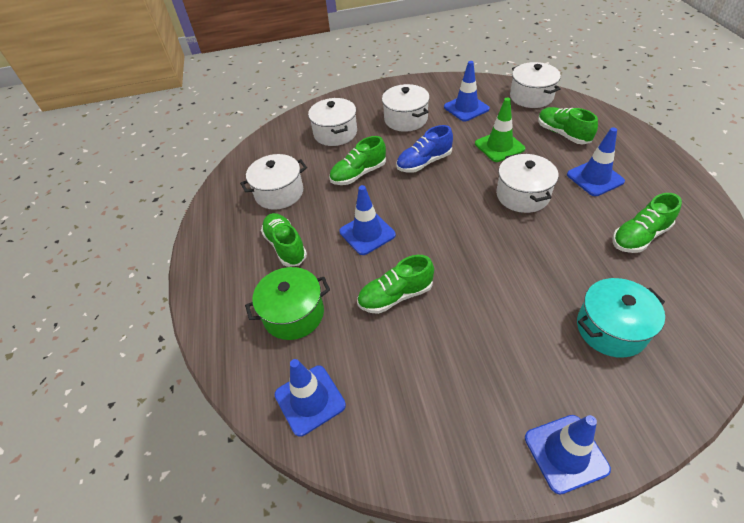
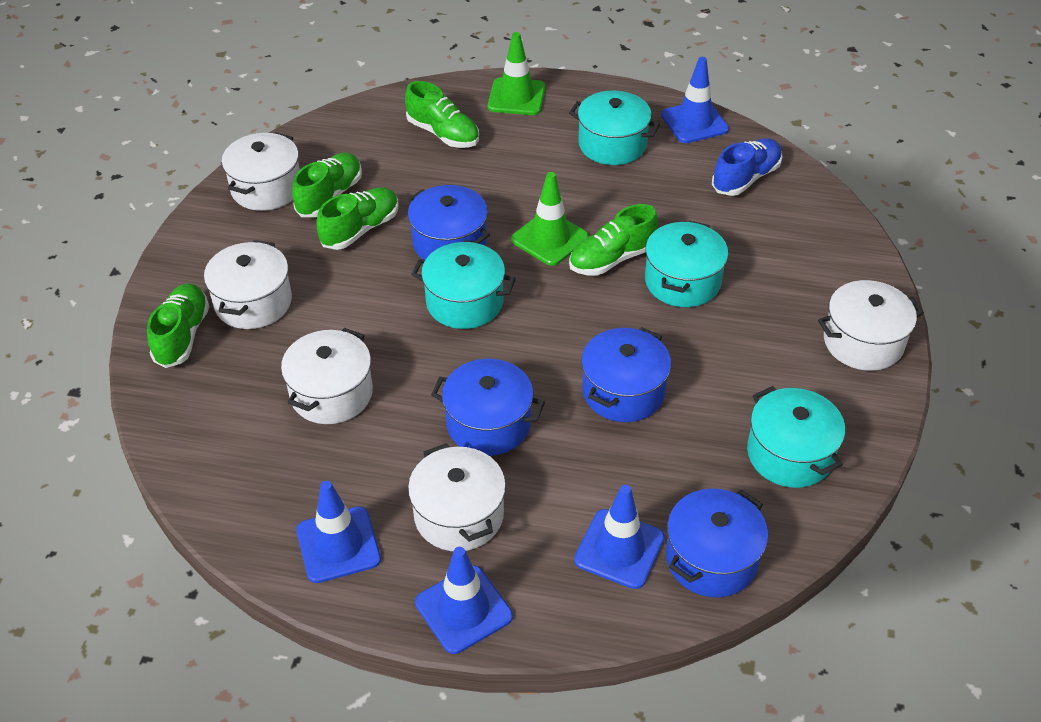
blue pot: 0 -> 4
blue traffic cone: 5 -> 4
green pot: 1 -> 0
green traffic cone: 1 -> 2
turquoise pot: 1 -> 4

